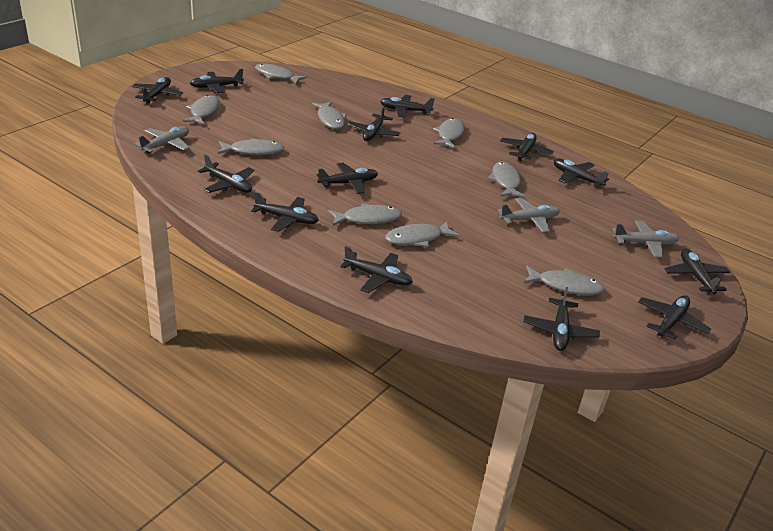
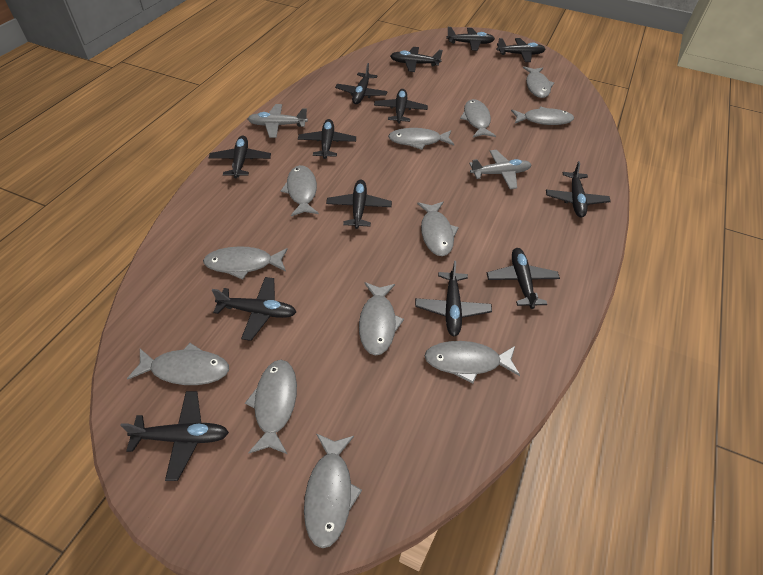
grey fish: 9 -> 12
grey plane: 3 -> 2

